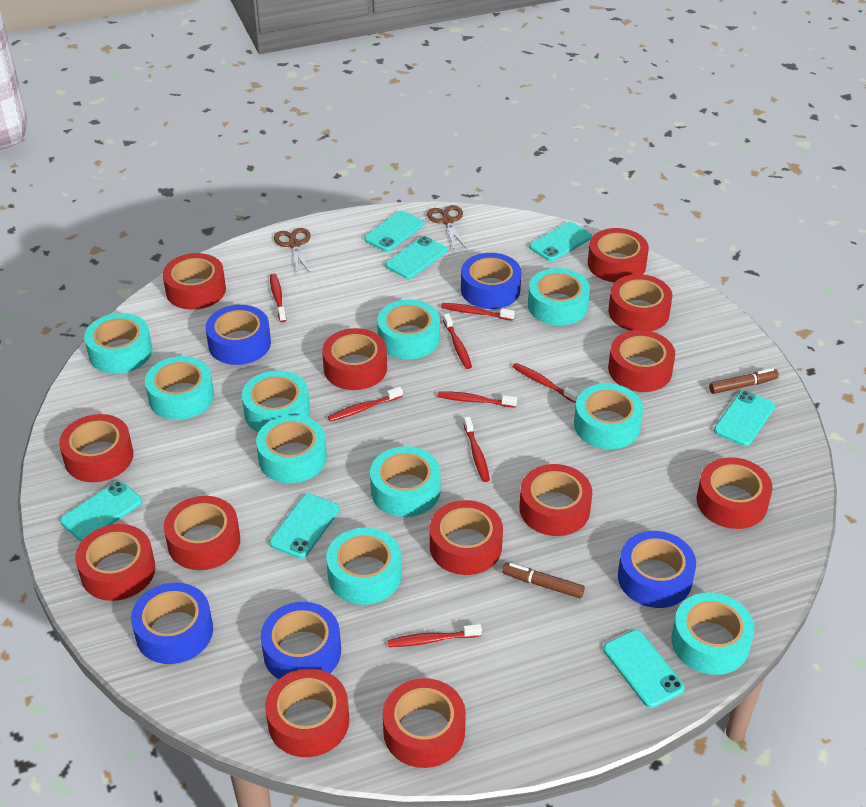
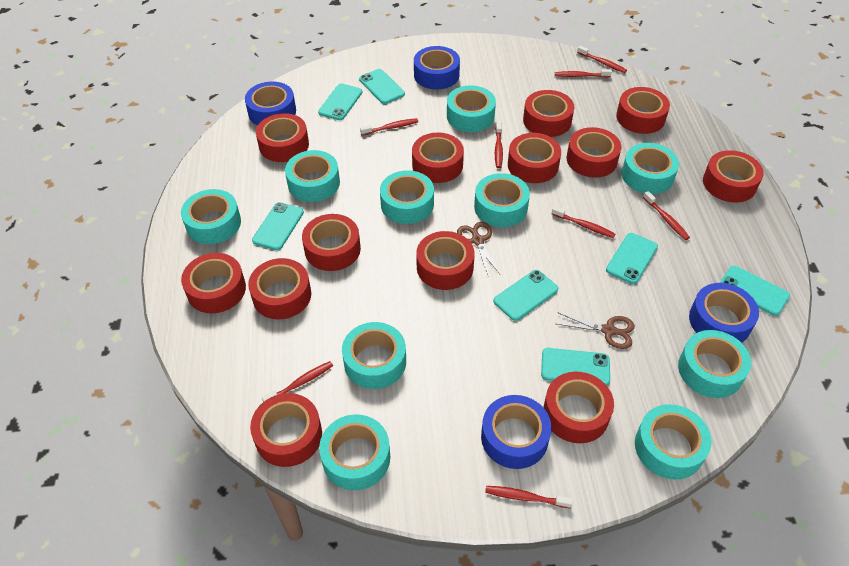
blue tape: 5 -> 4
brown marker: 2 -> 0

